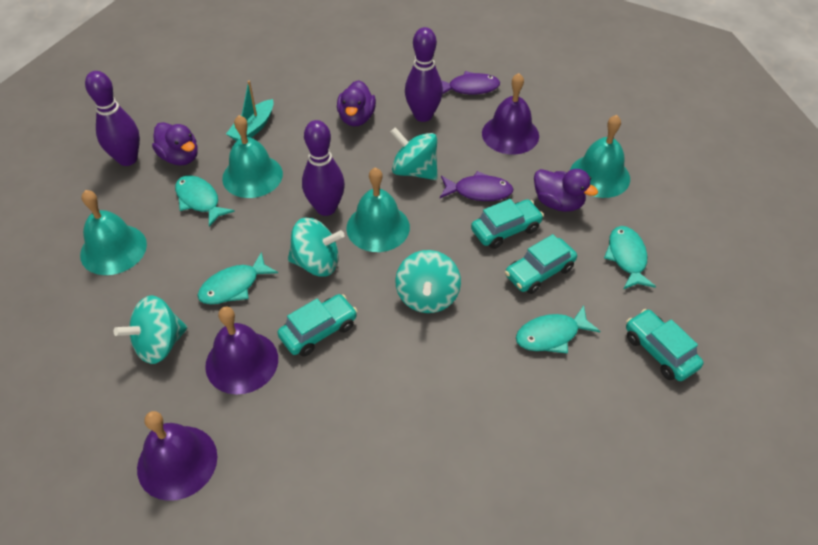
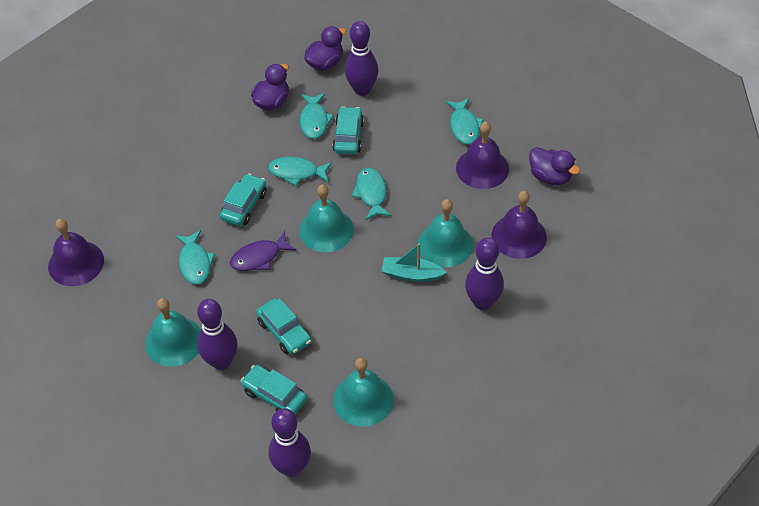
purple bowling pin: 3 -> 4
purple fish: 2 -> 1
turquoise fish: 4 -> 5
turquoise spinning top: 4 -> 0

